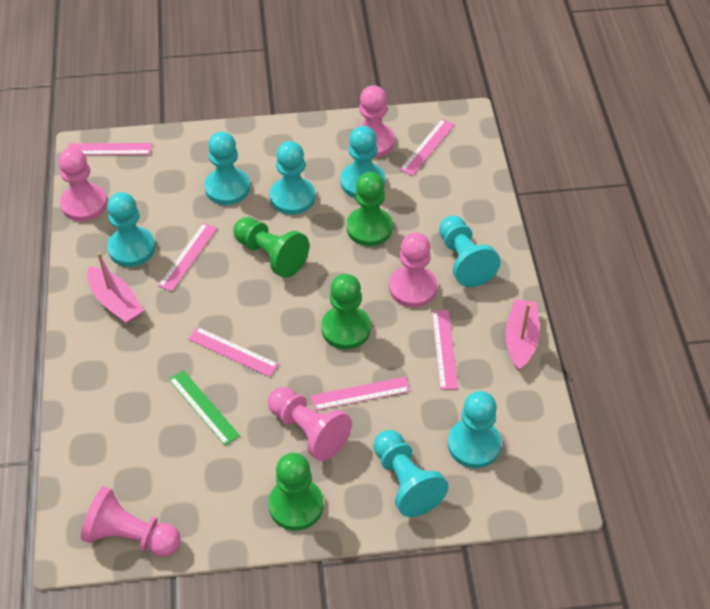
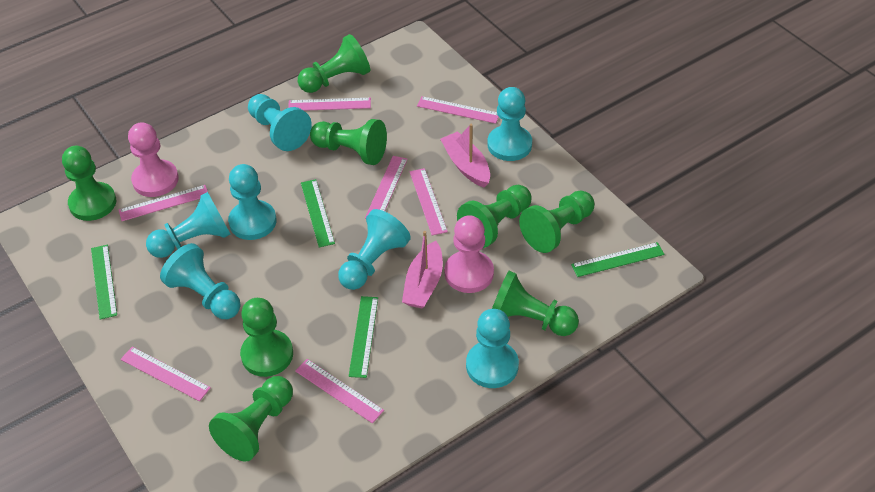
green pawn: 4 -> 8
green ruler: 1 -> 4
pink pawn: 5 -> 2
pink ruler: 6 -> 7

